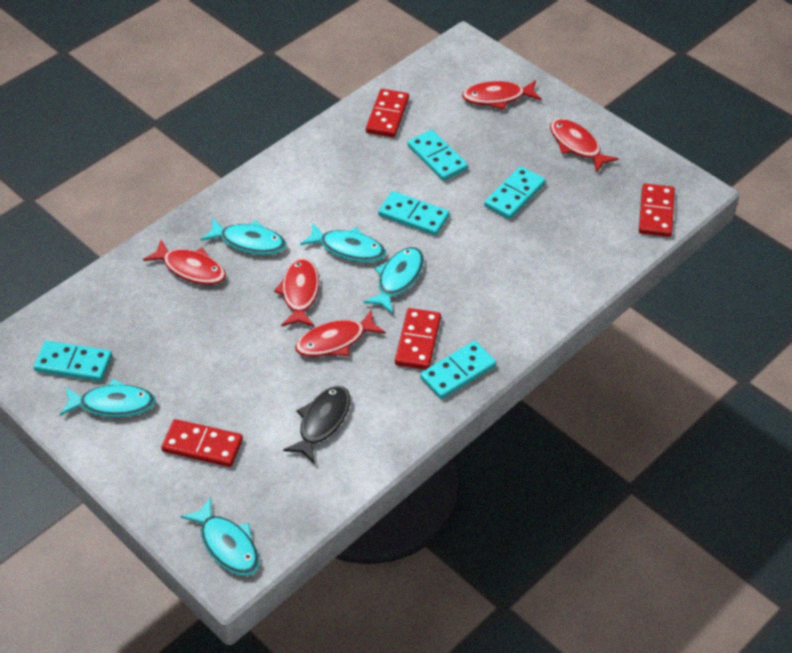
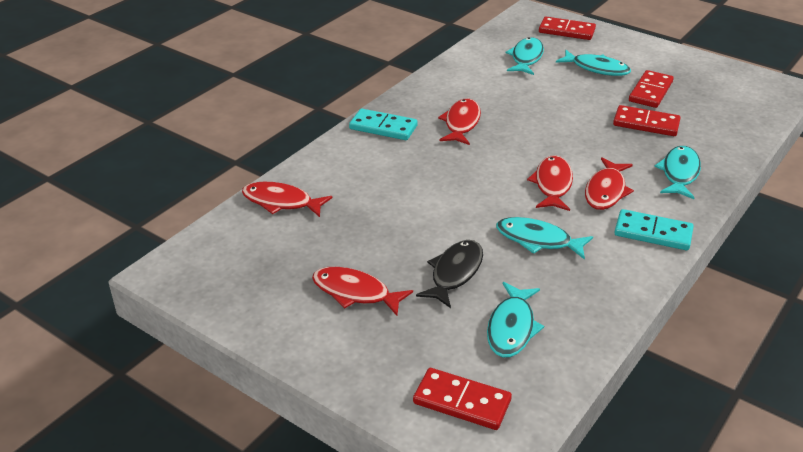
turquoise domino: 5 -> 2

